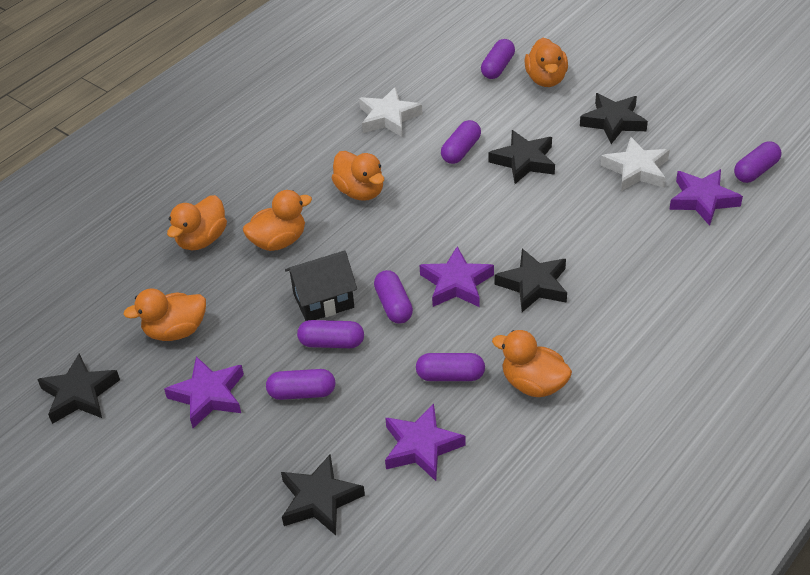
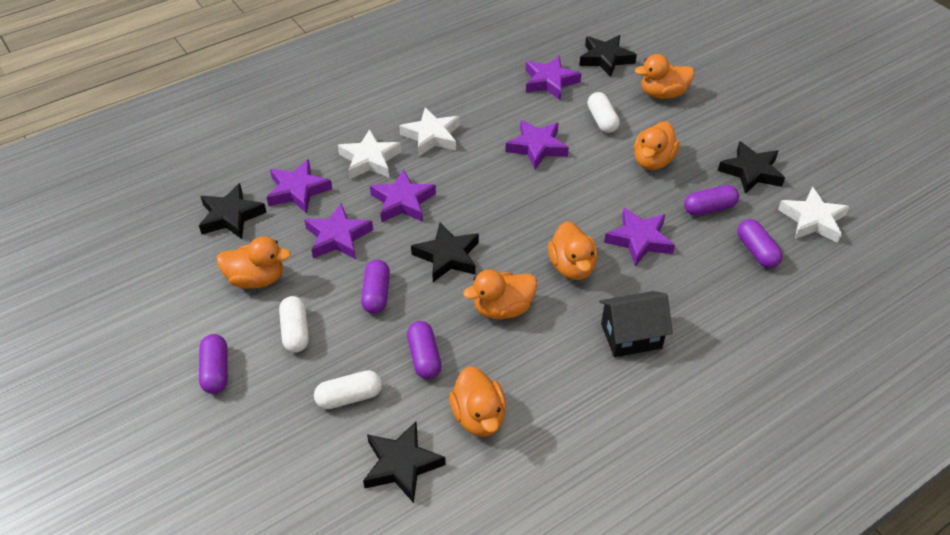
purple capsule: 7 -> 5
purple star: 4 -> 6
white capsule: 0 -> 3
white star: 2 -> 3

